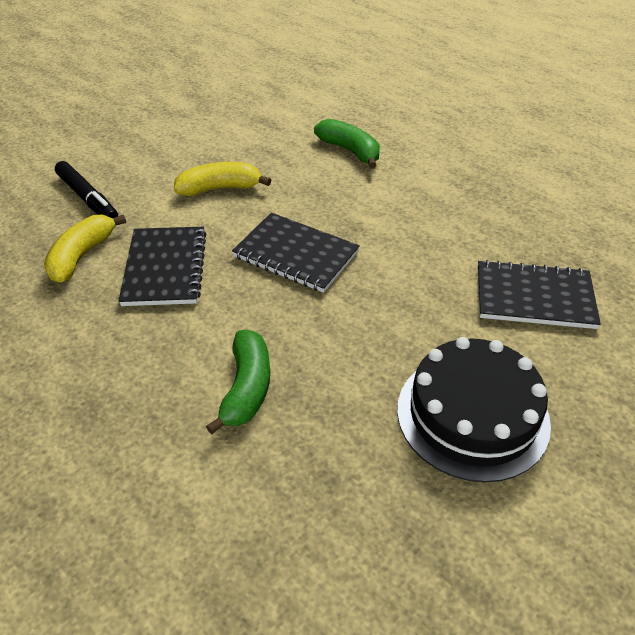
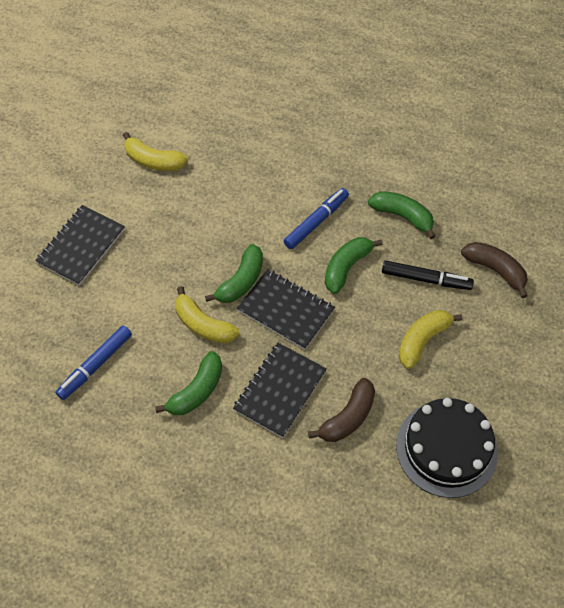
blue marker: 0 -> 2
brown banana: 0 -> 2
green banana: 2 -> 4
yellow banana: 2 -> 3

